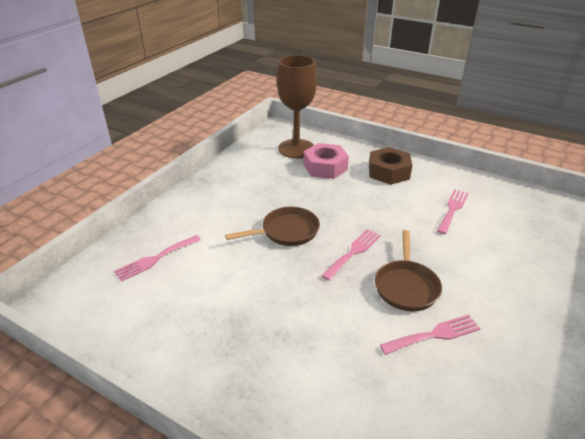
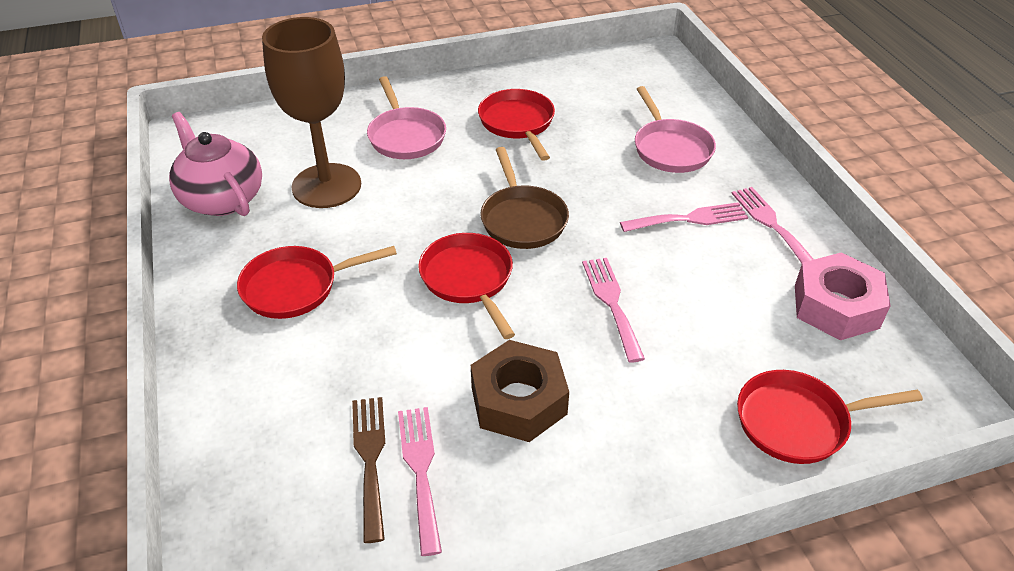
brown fork: 0 -> 1
brown pan: 2 -> 1
pink pan: 0 -> 2
pink teapot: 0 -> 1
red pan: 0 -> 4

